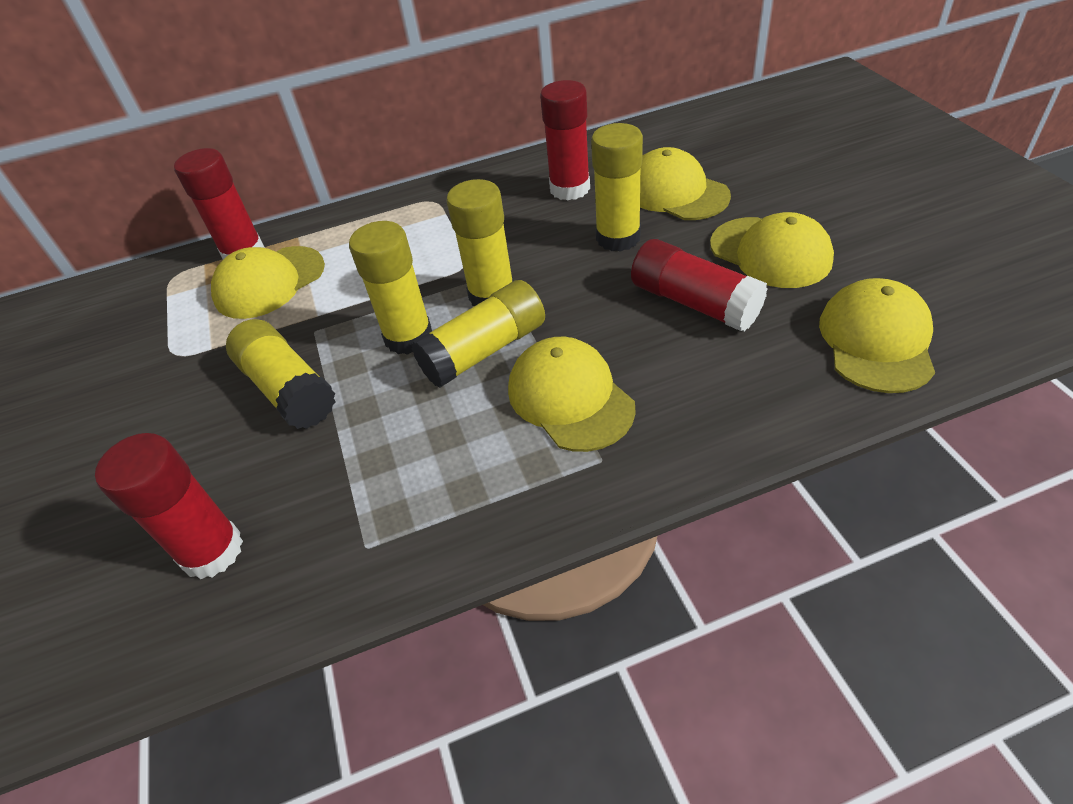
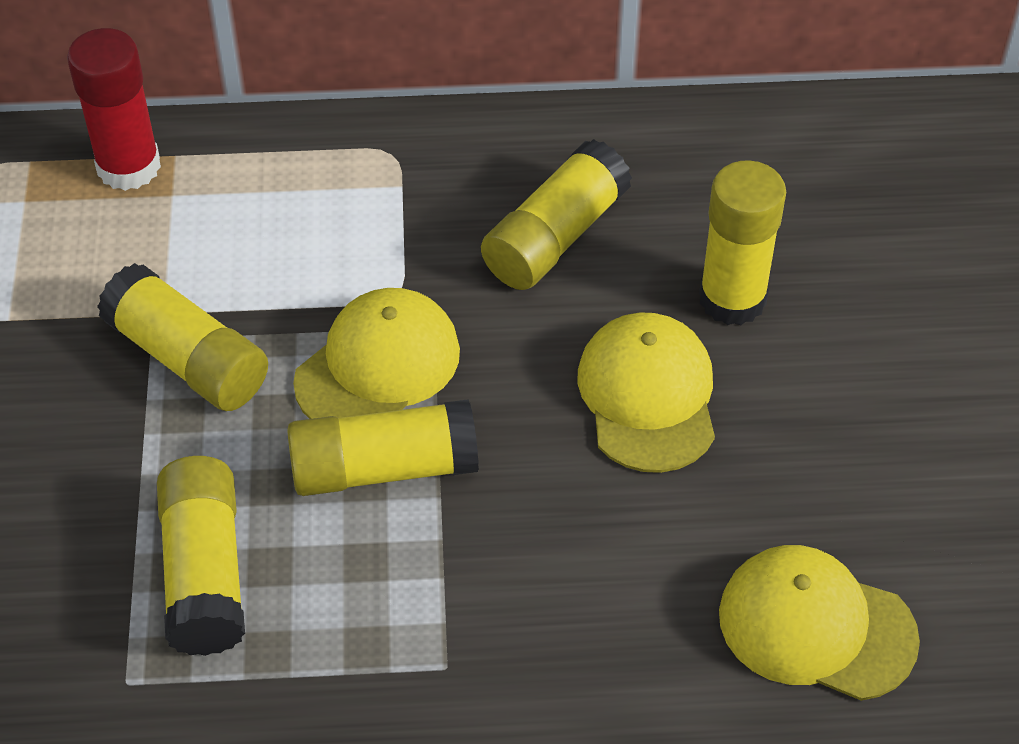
red glue stick: 4 -> 1
yellow cap: 5 -> 3

